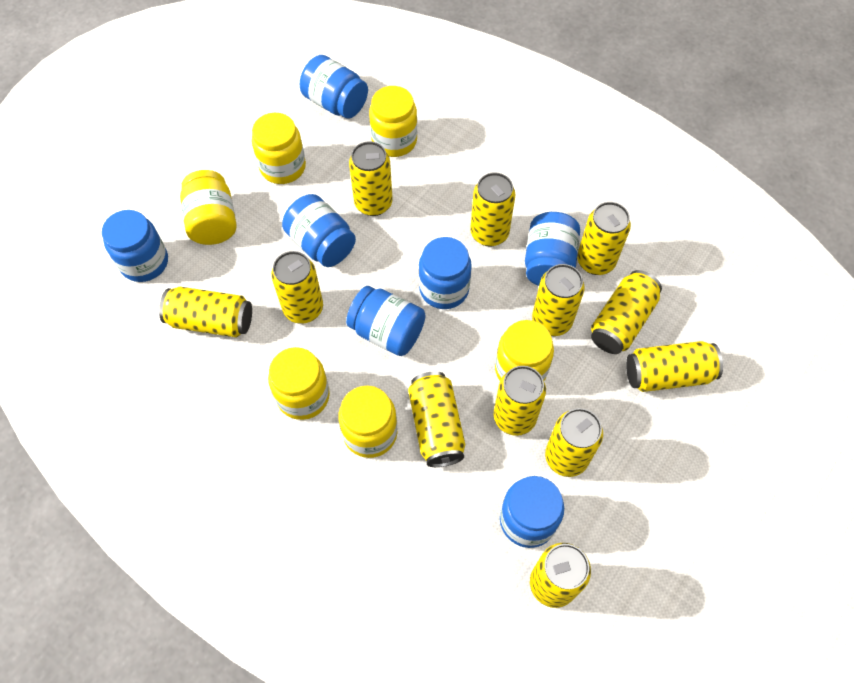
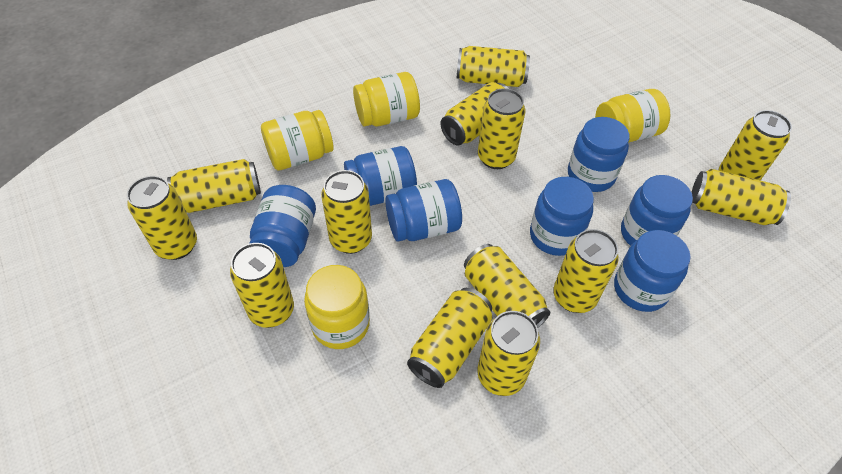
yellow can: 12 -> 13
yellow jar: 6 -> 4

